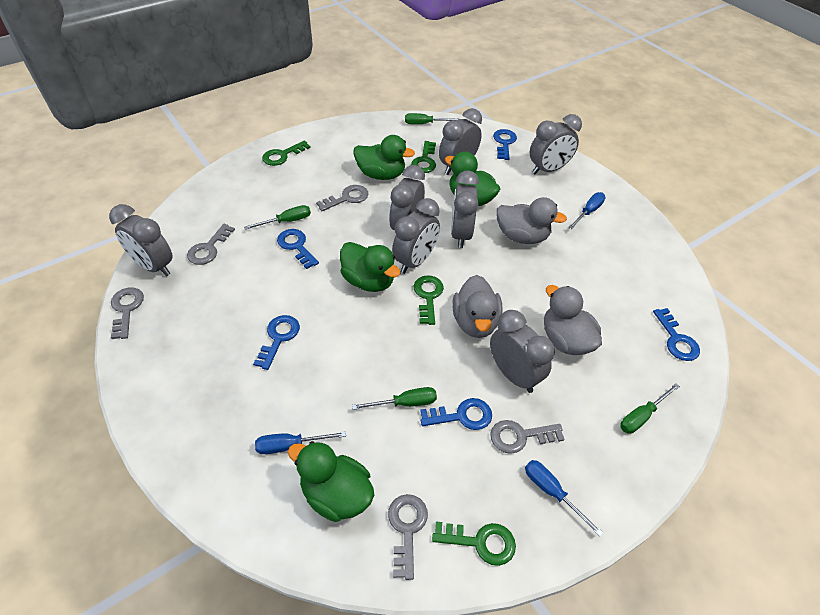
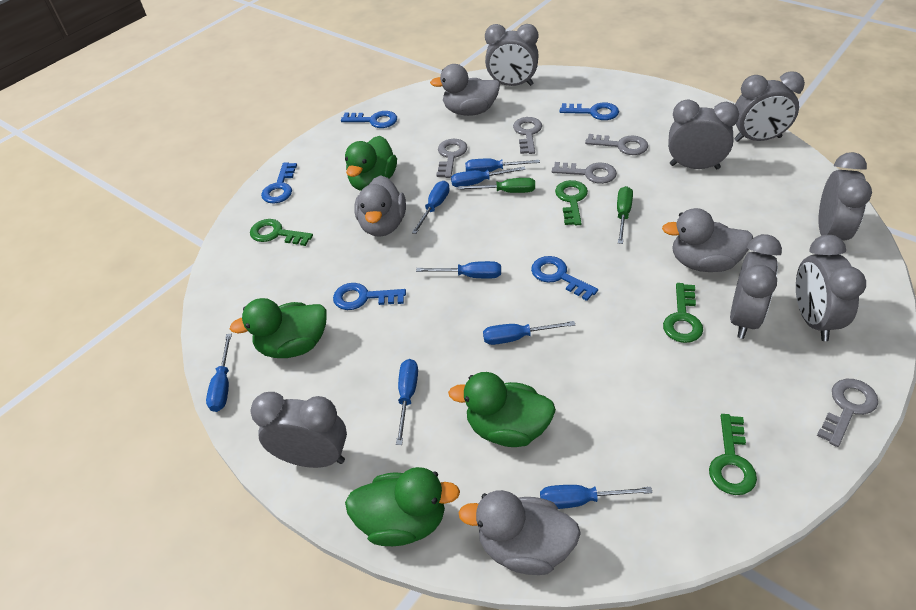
blue screwdriver: 3 -> 8
green screwdriver: 4 -> 2
grey duck: 3 -> 4

